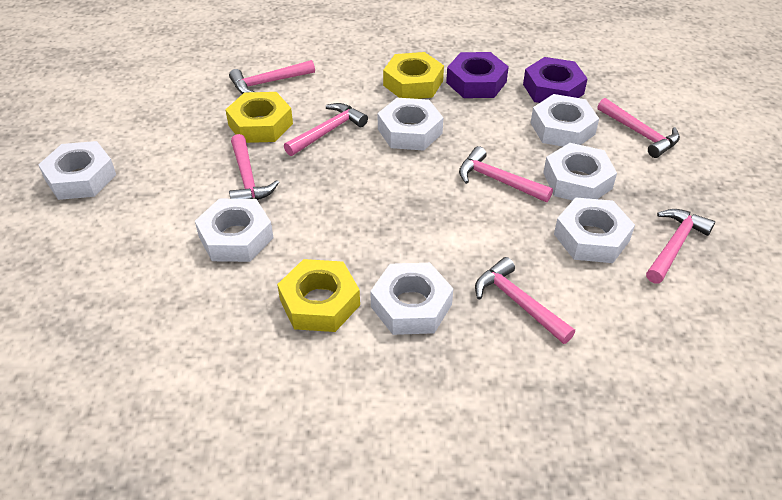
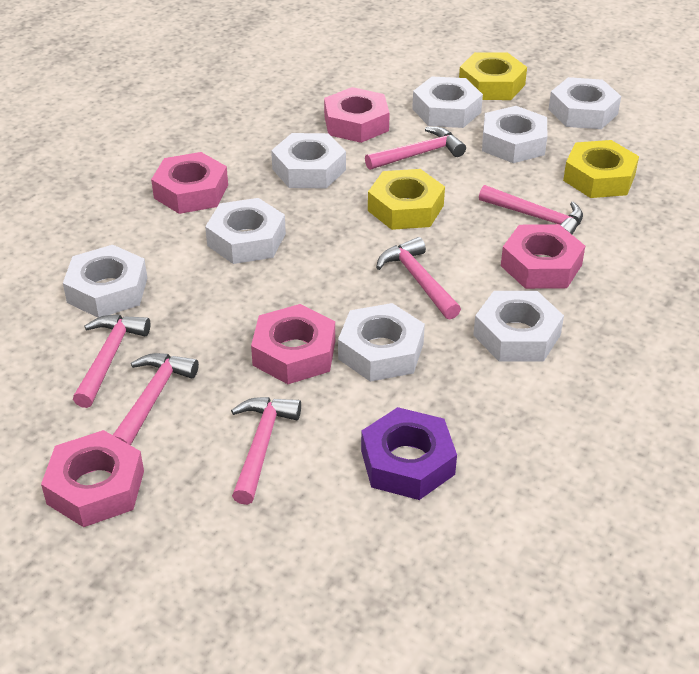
pink hammer: 7 -> 6
pink nut: 0 -> 5
purple nut: 2 -> 1
white nut: 7 -> 8

